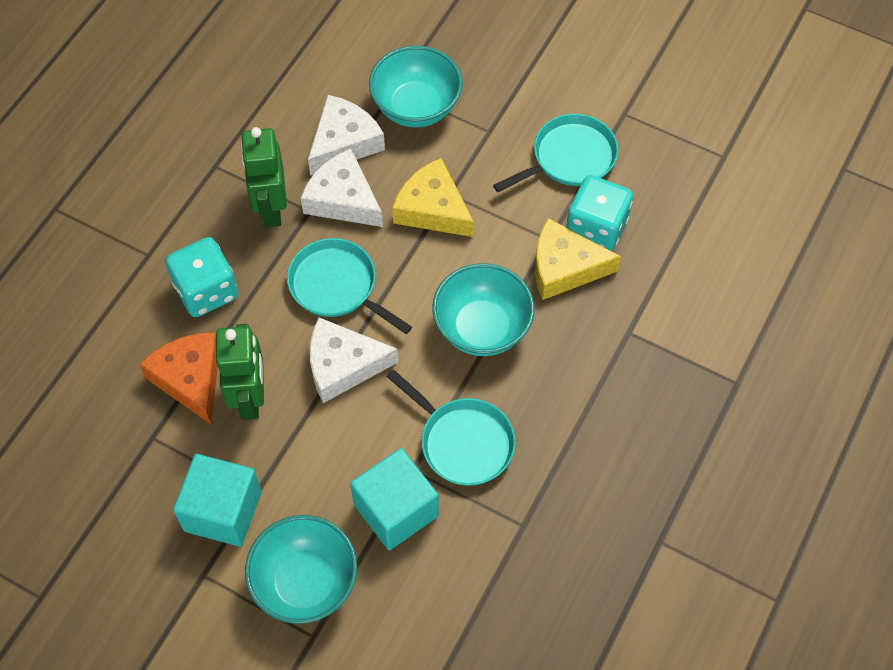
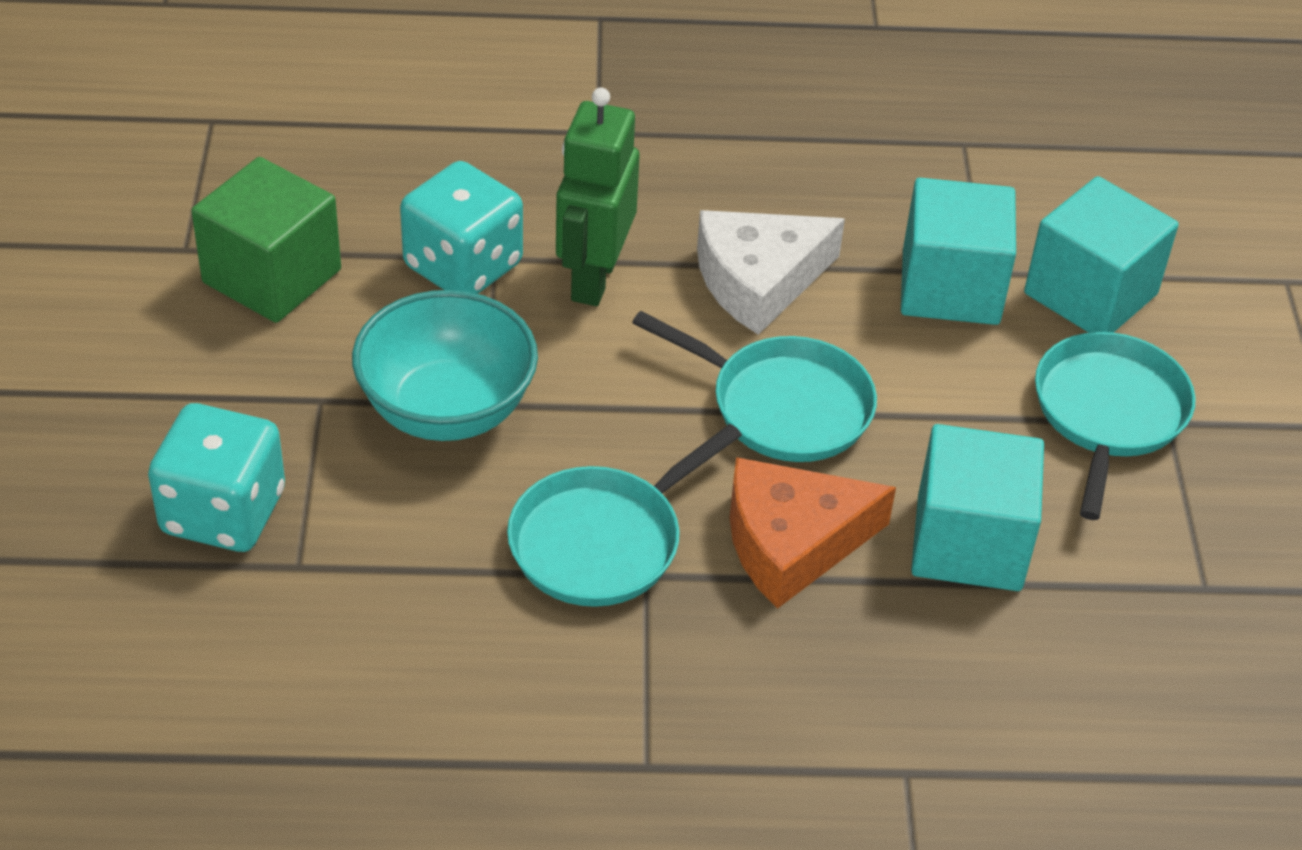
green cube: 0 -> 1
green robot: 2 -> 1
turquoise bowl: 3 -> 1
turquoise cube: 2 -> 3
white cheese: 3 -> 1
yellow cheese: 2 -> 0

